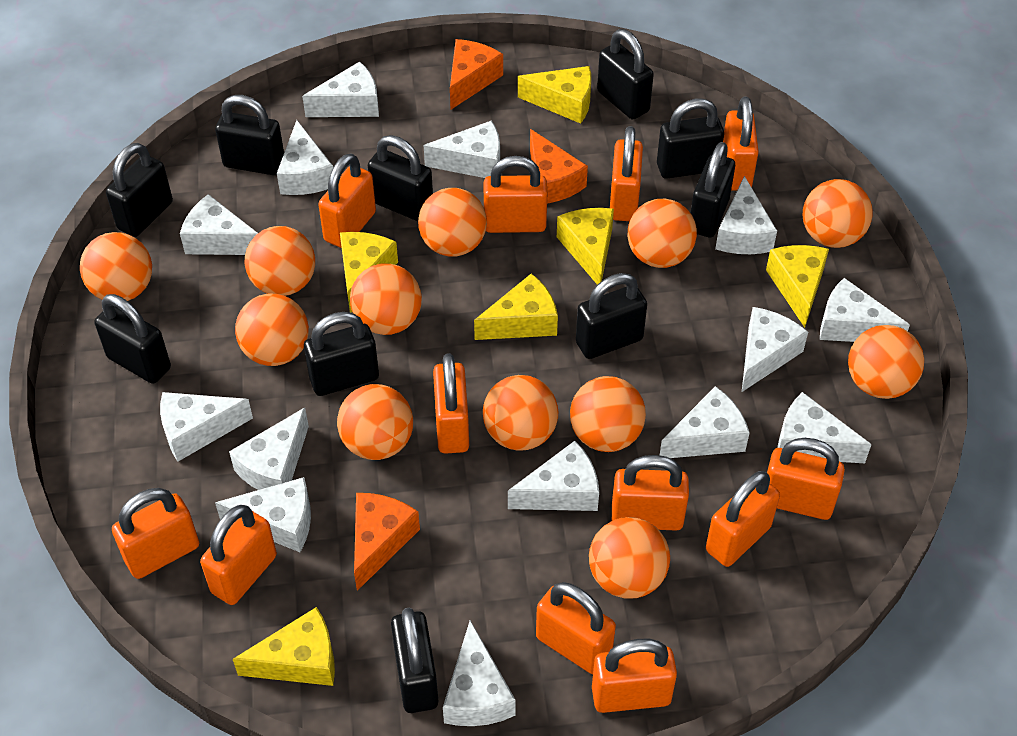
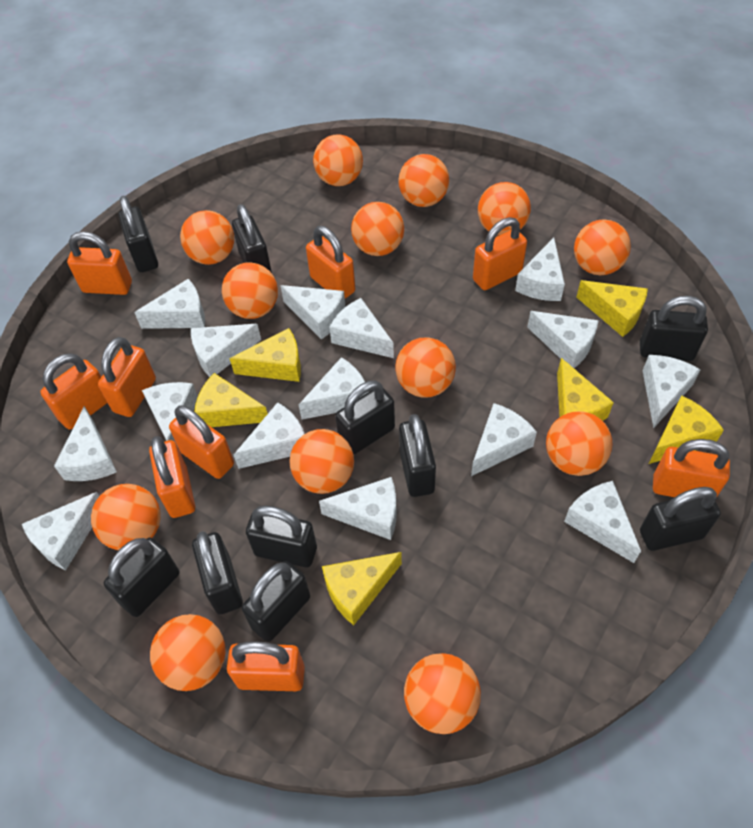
orange ball: 12 -> 13
orange cheese: 3 -> 0
orange padlock: 12 -> 9
white cheese: 14 -> 15

